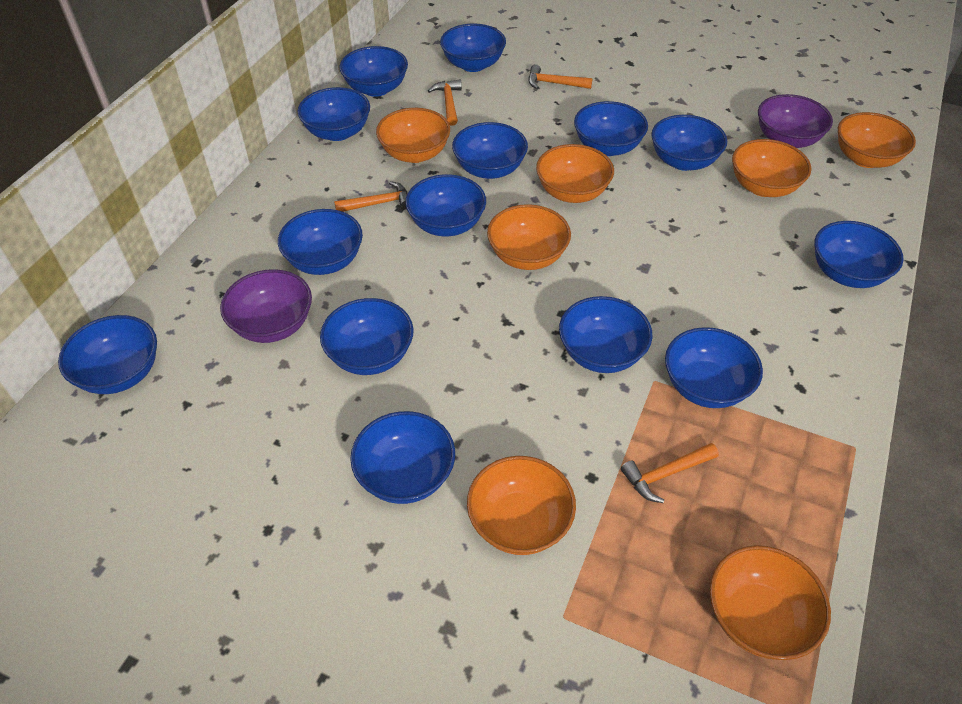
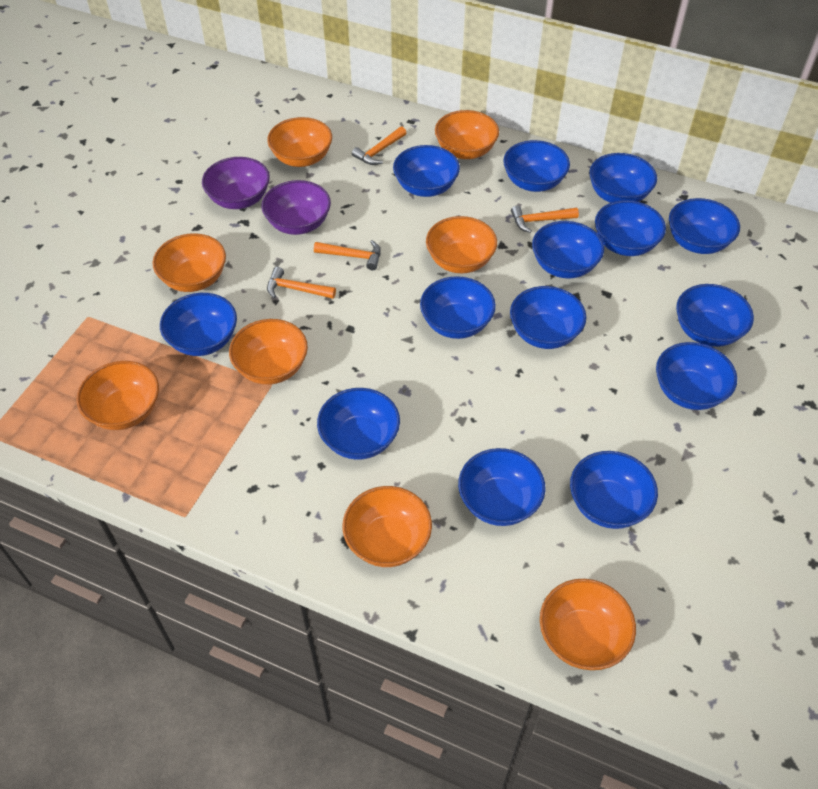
orange bowl: 7 -> 8

